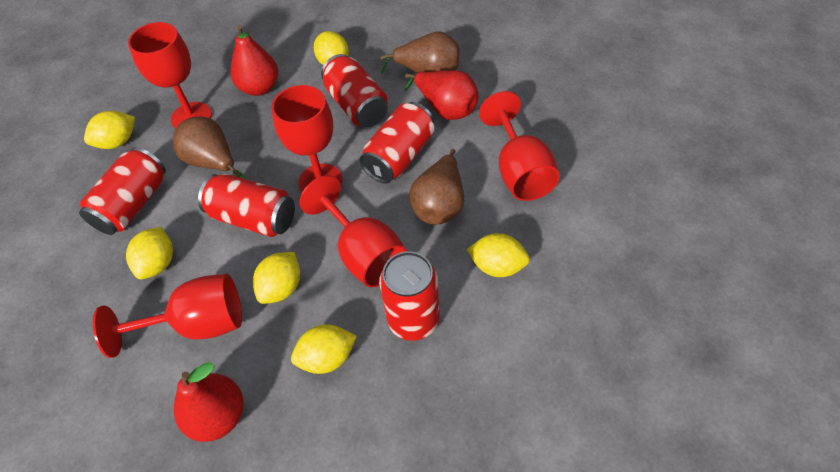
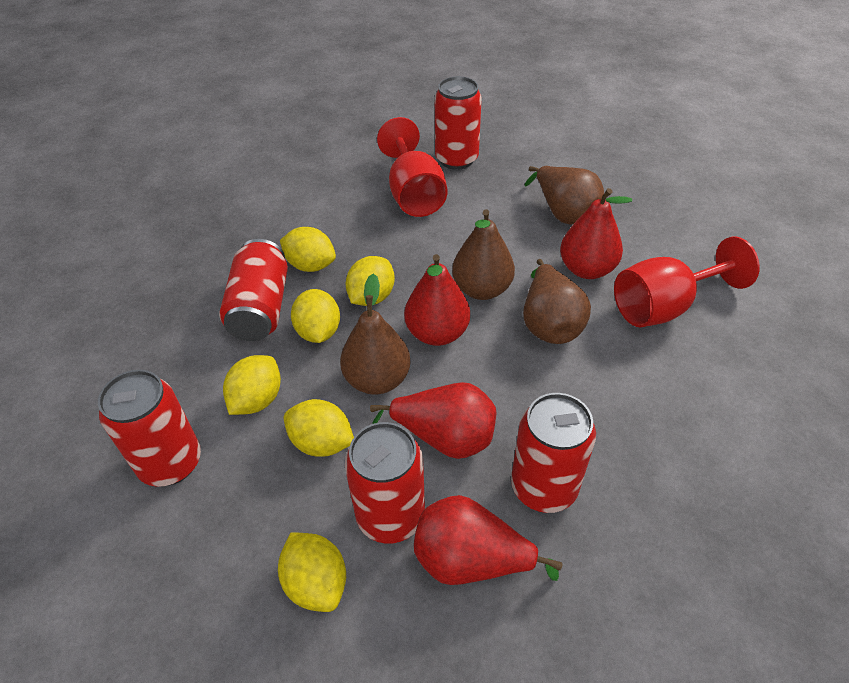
brown pear: 3 -> 4
red goblet: 5 -> 2
red pear: 3 -> 4

